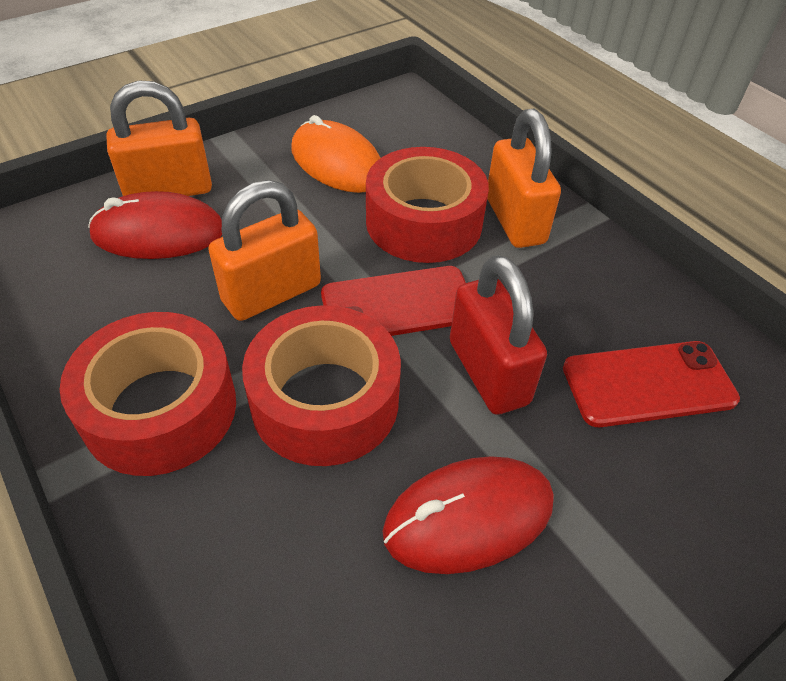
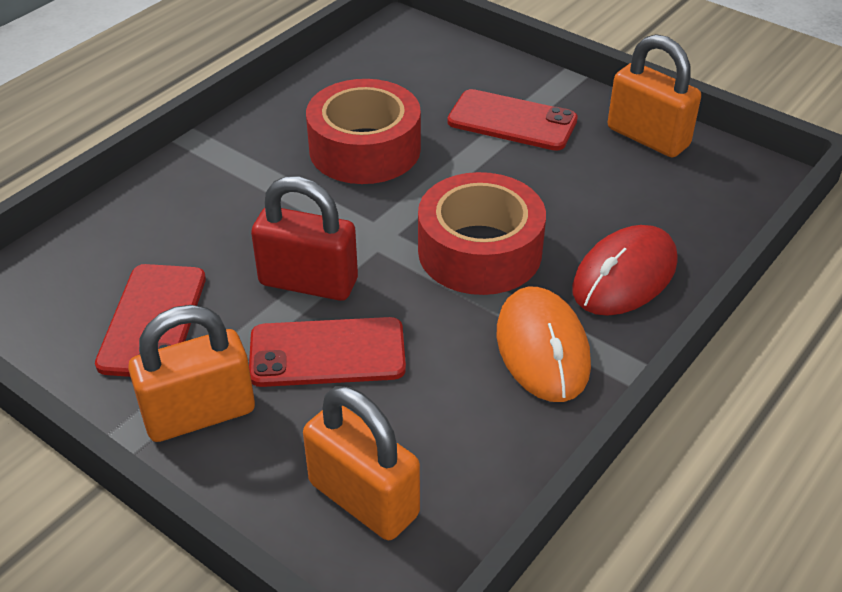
red mouse: 2 -> 1
red phone: 2 -> 3
red tape: 3 -> 2

